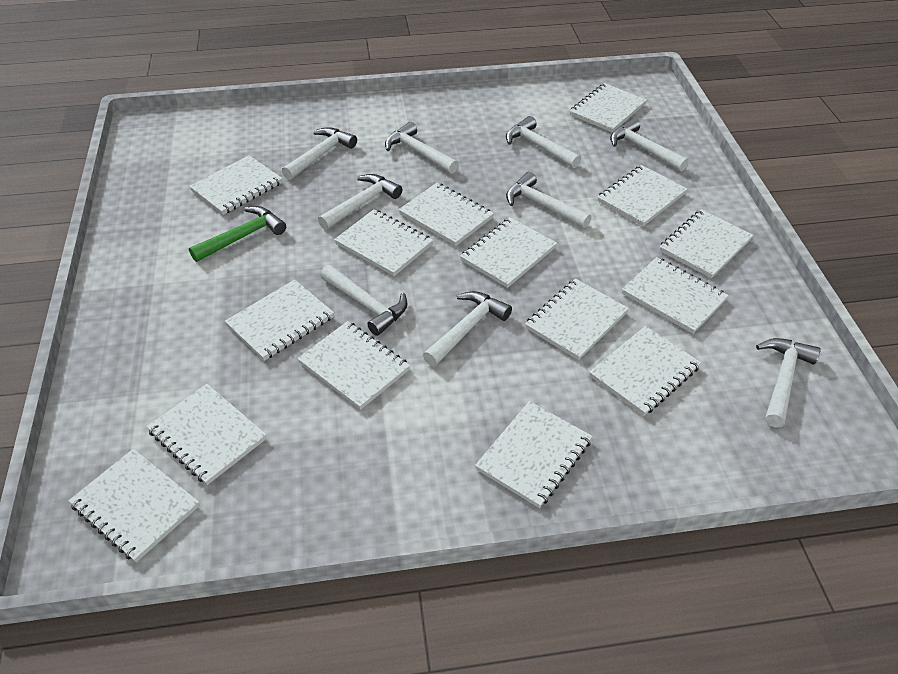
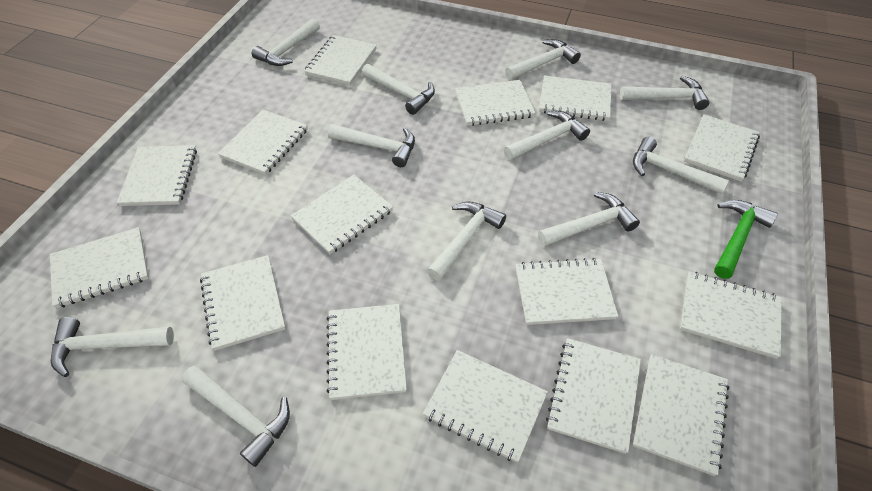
white hammer: 9 -> 11

